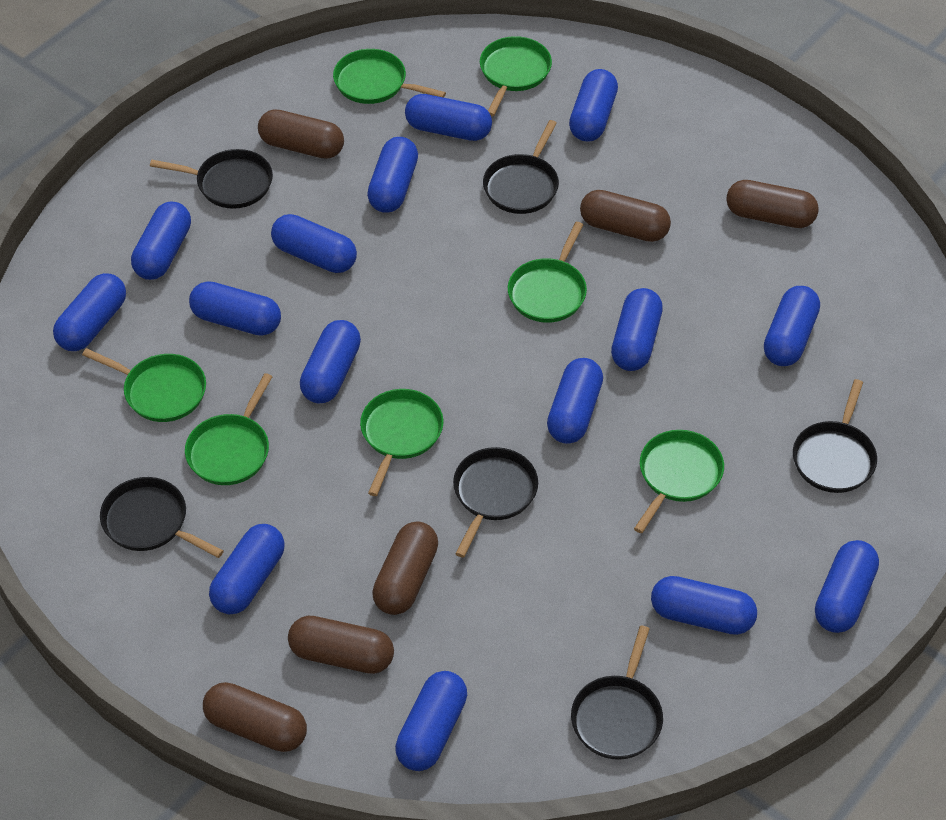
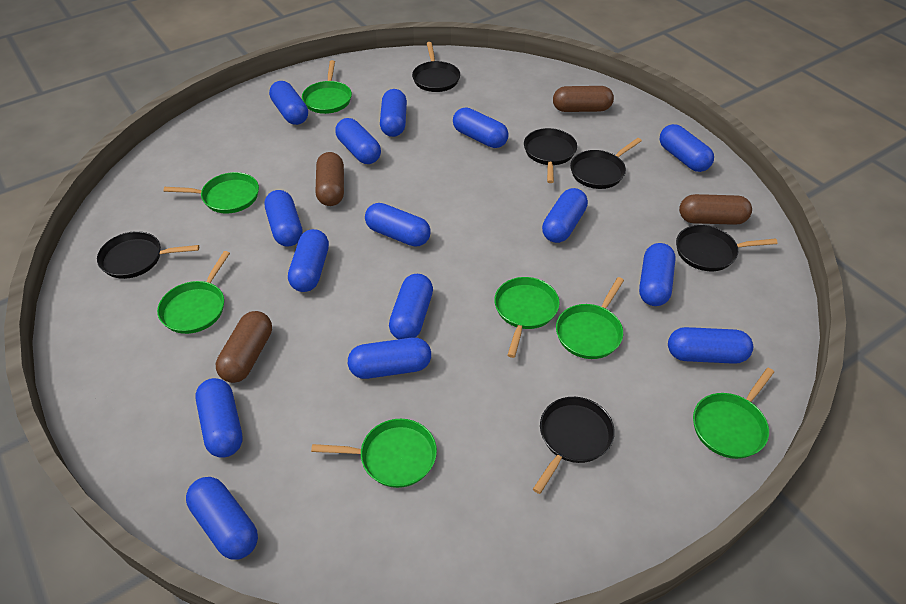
brown capsule: 6 -> 4

